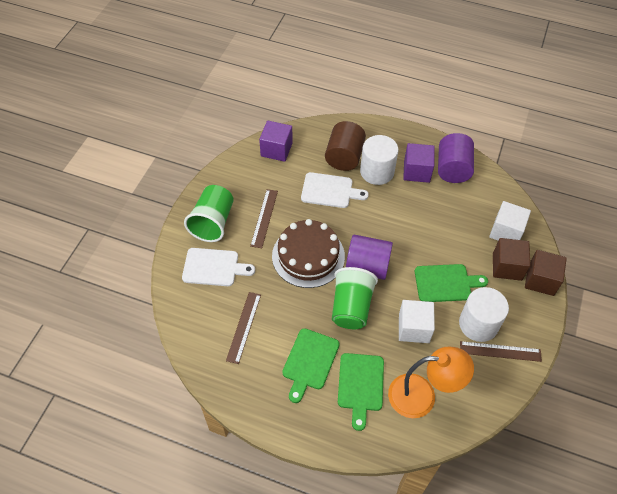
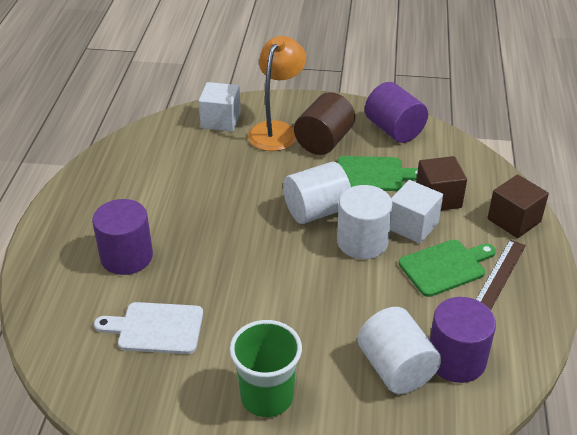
brown cake: 1 -> 0
brown ruler: 3 -> 1
green cup: 2 -> 1
green cutting board: 3 -> 2
purple cube: 2 -> 0
purple cylinder: 2 -> 3
white cutting board: 2 -> 1
white cylinder: 2 -> 3

